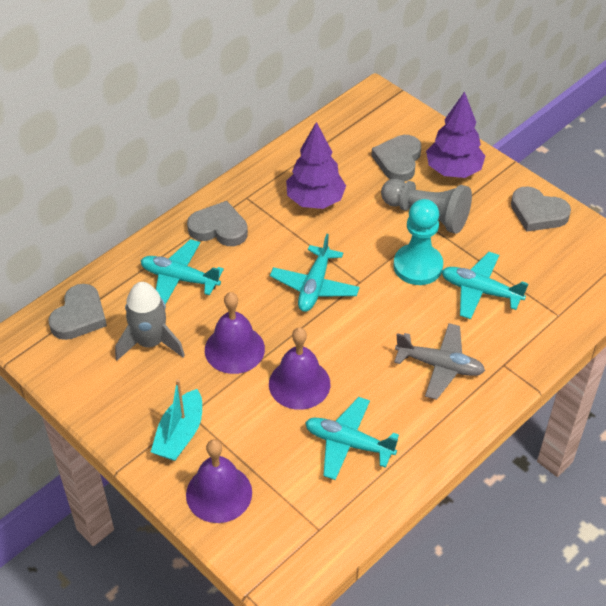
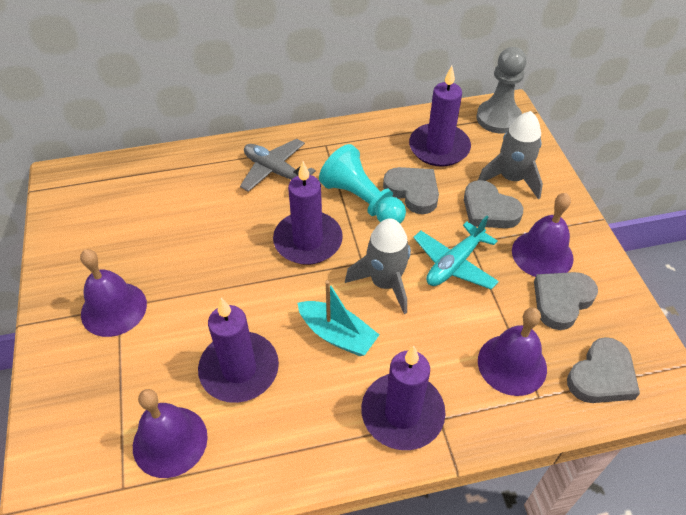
grey rocket: 1 -> 2
purple bell: 3 -> 4
purple candle: 0 -> 4
purple tree: 2 -> 0
turquoise plane: 4 -> 1

